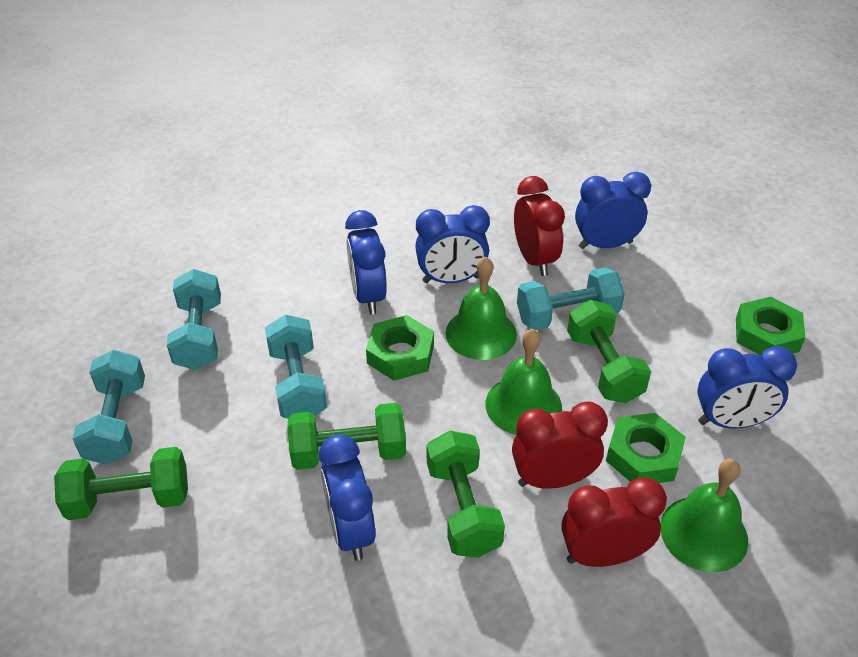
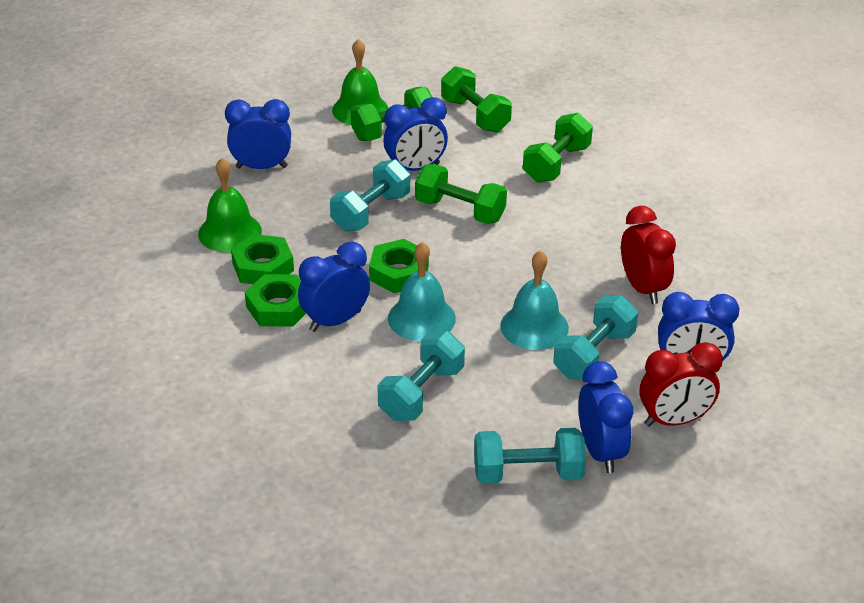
green bell: 3 -> 2
red clock: 3 -> 2
turquoise bell: 0 -> 2

